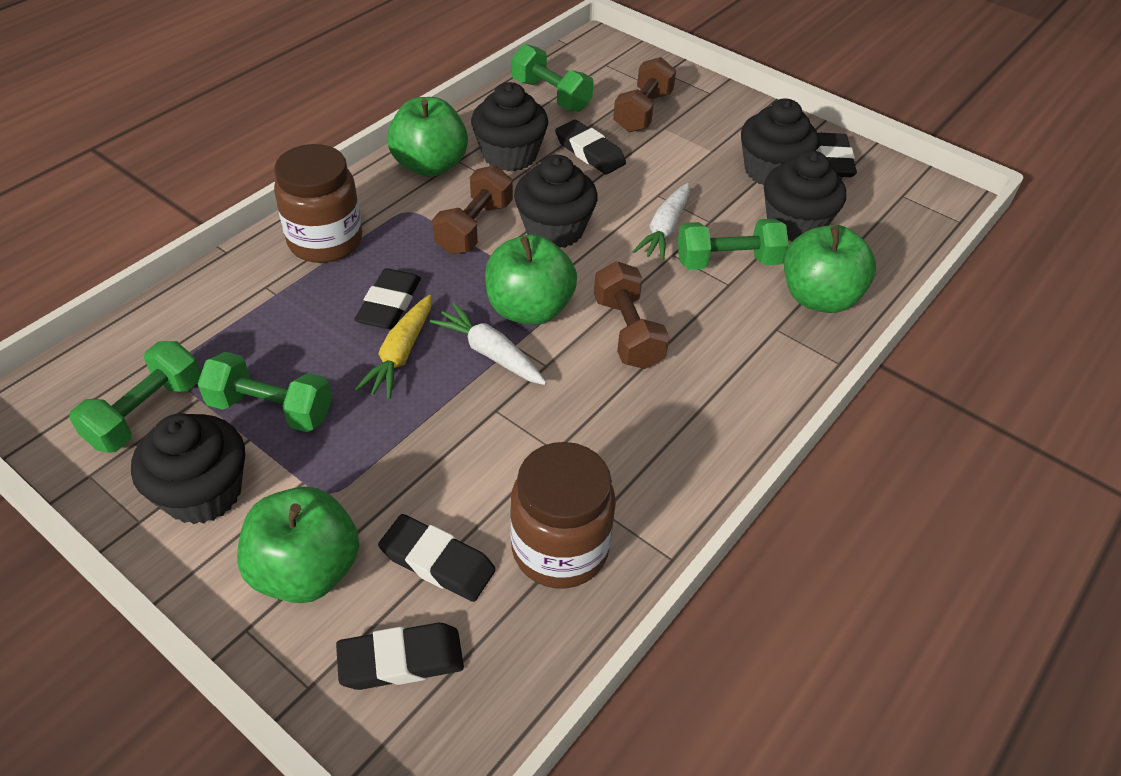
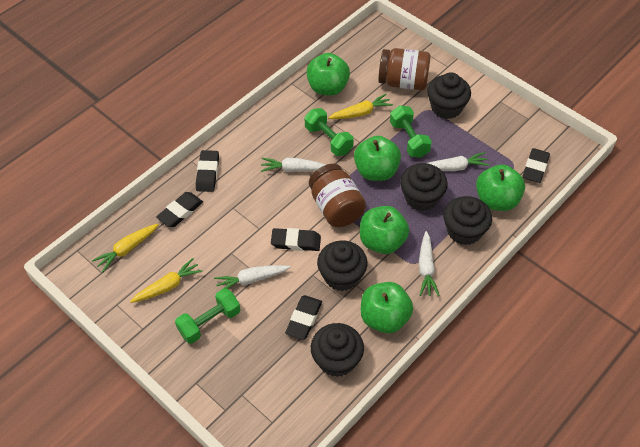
brown dumbbell: 3 -> 0
green apple: 4 -> 5
green dumbbell: 4 -> 3
white carrot: 2 -> 4
yellow carrot: 1 -> 3

